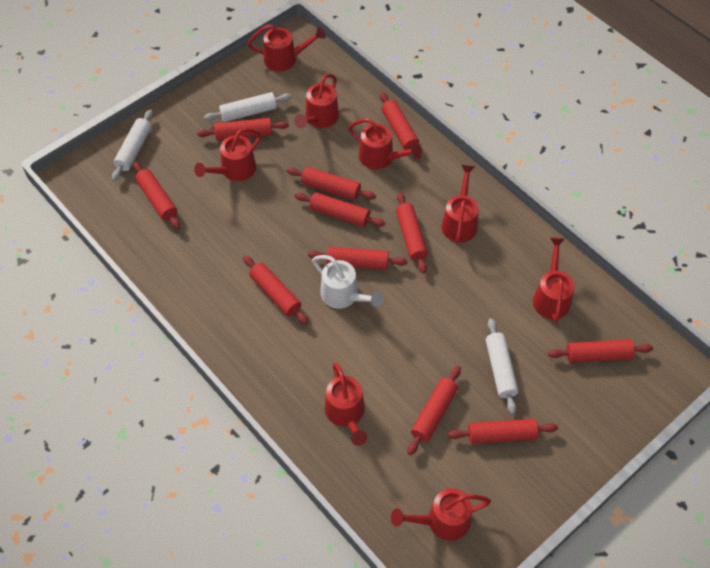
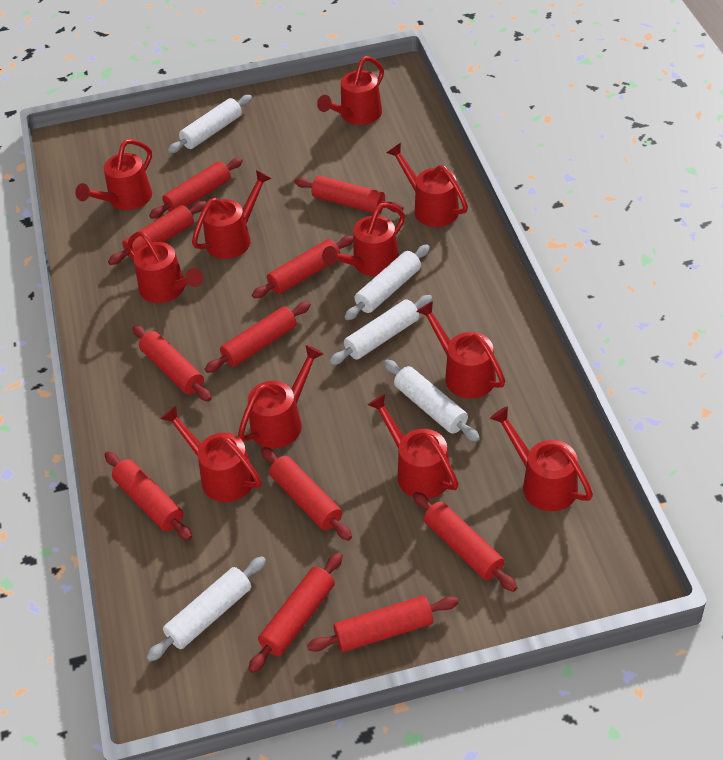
red watering can: 8 -> 11
white rolling pin: 3 -> 5
white watering can: 1 -> 0

